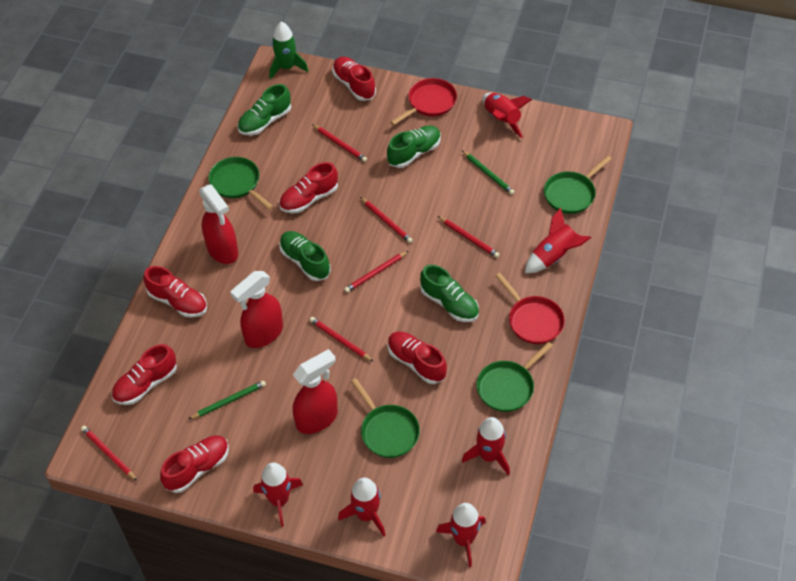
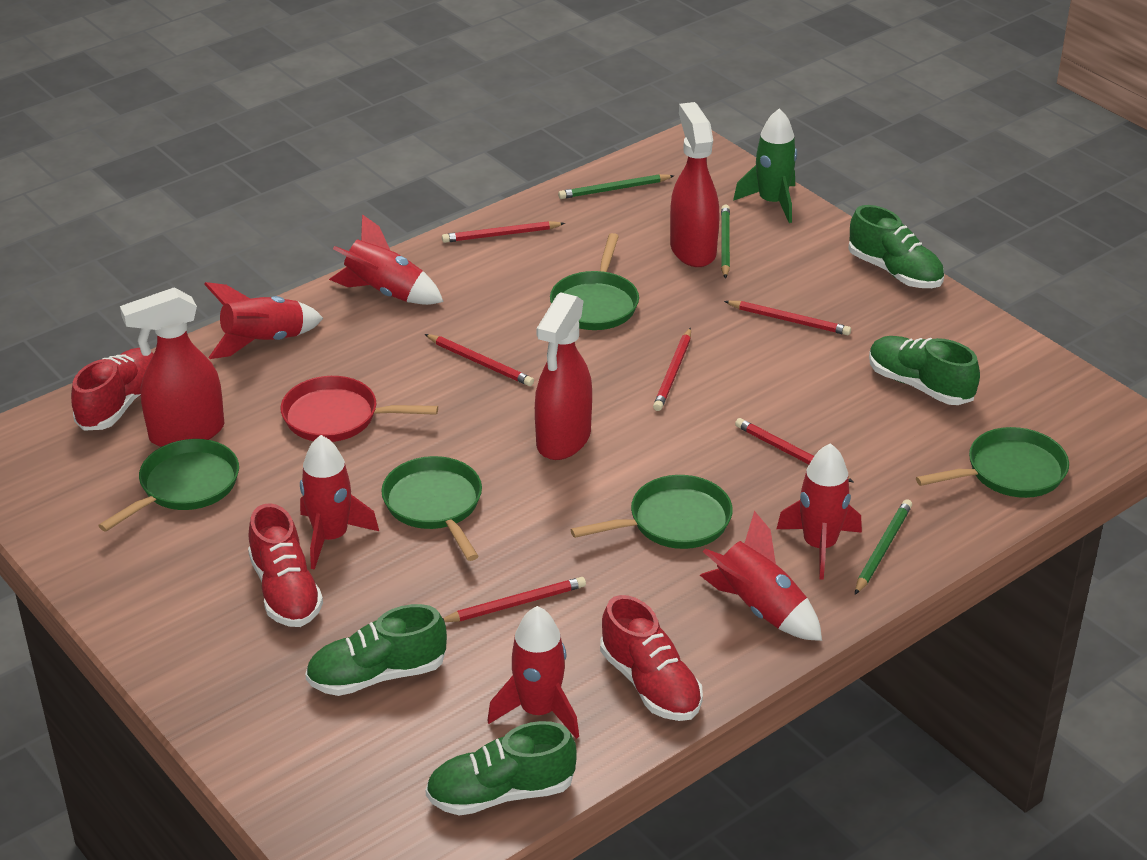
green pan: 4 -> 5
green pencil: 2 -> 3
red pan: 2 -> 1
red shoe: 6 -> 3

